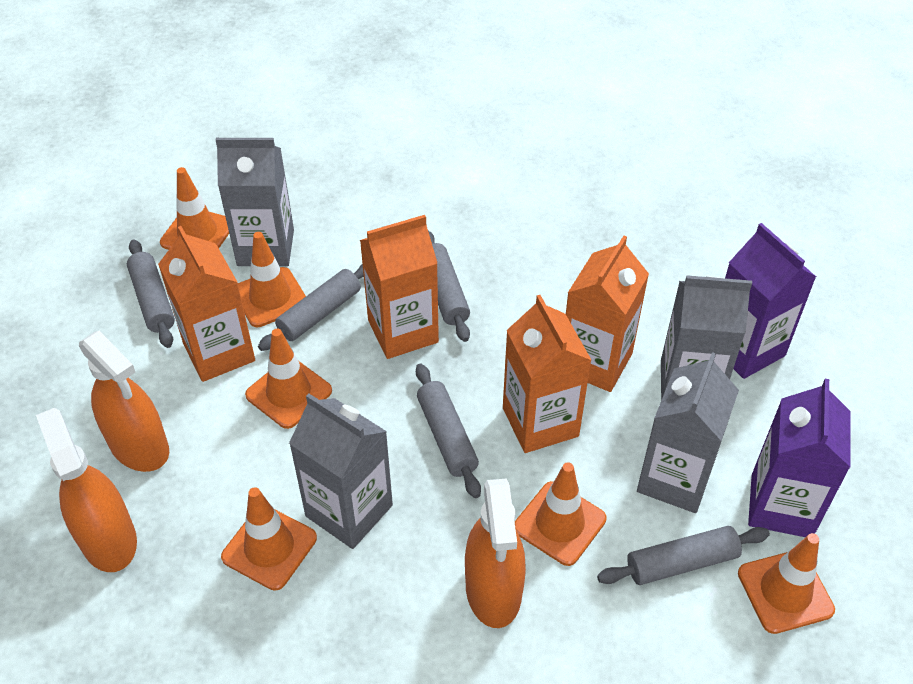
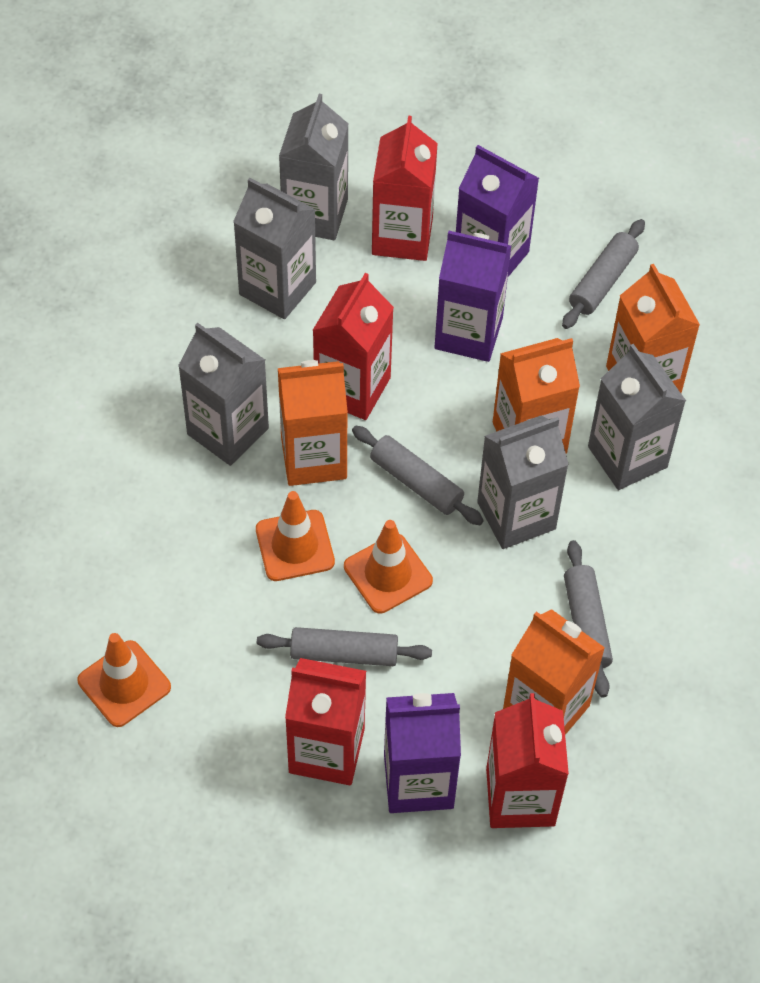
grey carton: 4 -> 5
grey rolling pin: 5 -> 4
orange spray bottle: 3 -> 0
orange traffic cone: 6 -> 3
purple carton: 2 -> 3
red carton: 0 -> 4

